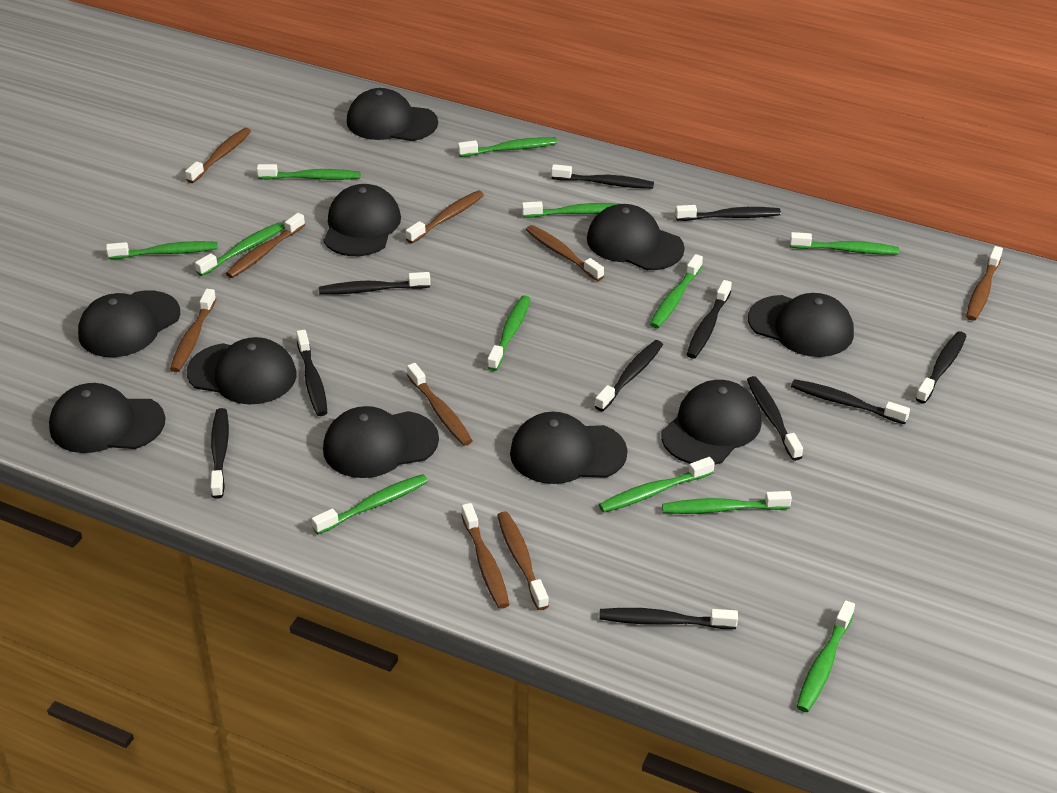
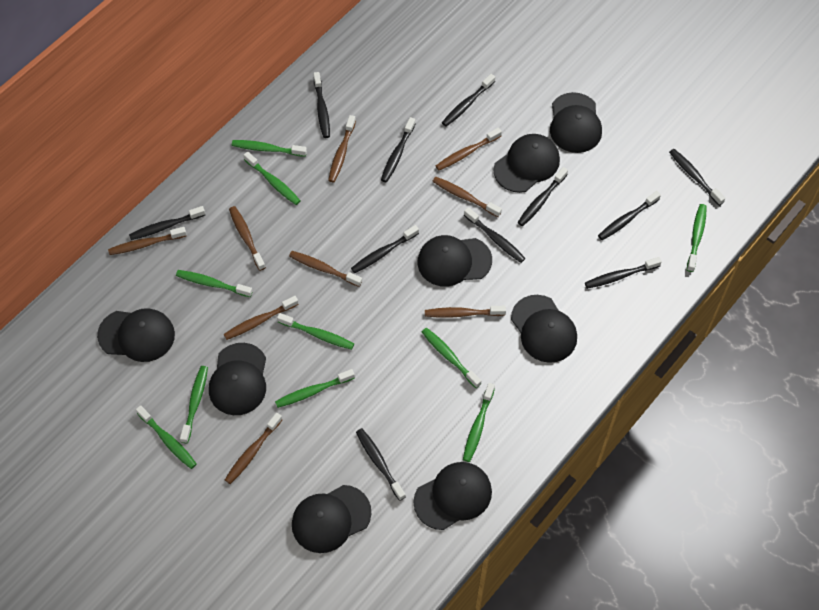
black cap: 10 -> 8
green toothbrush: 12 -> 10

